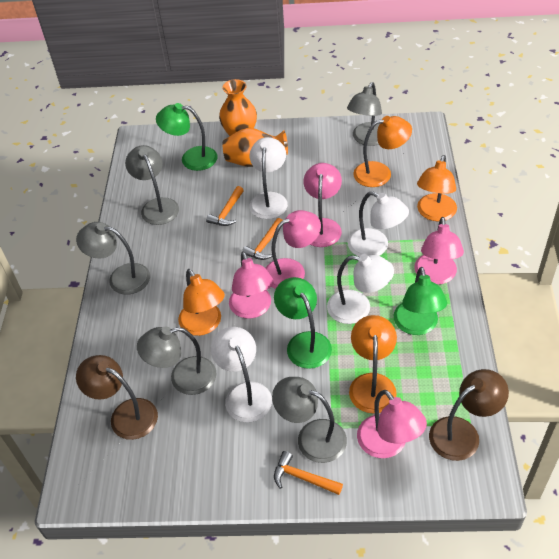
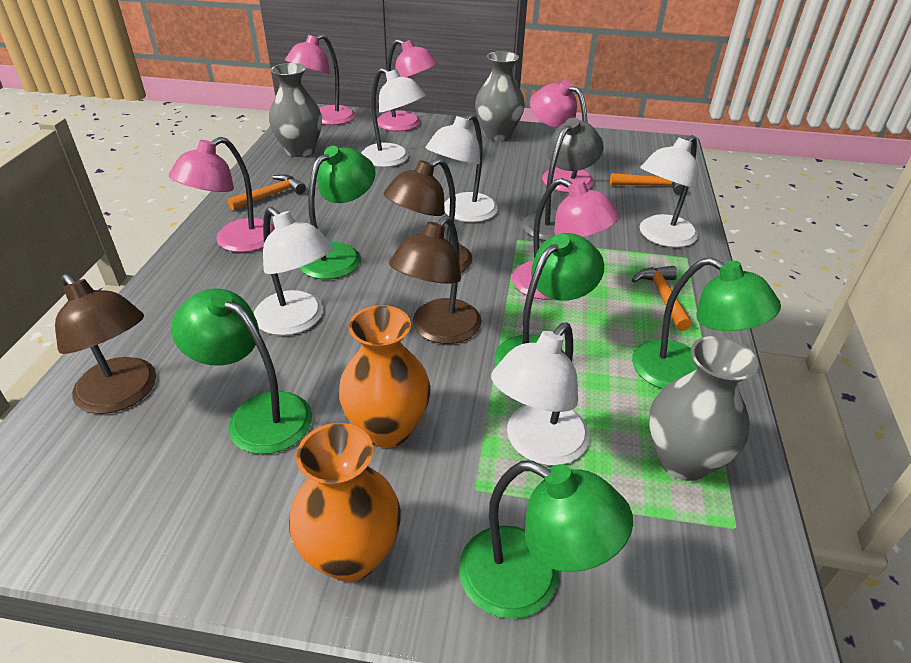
brown lamp: 2 -> 3
green lamp: 3 -> 5
grey lamp: 5 -> 1
grey vase: 0 -> 3
orange lamp: 4 -> 0
white lamp: 4 -> 5

